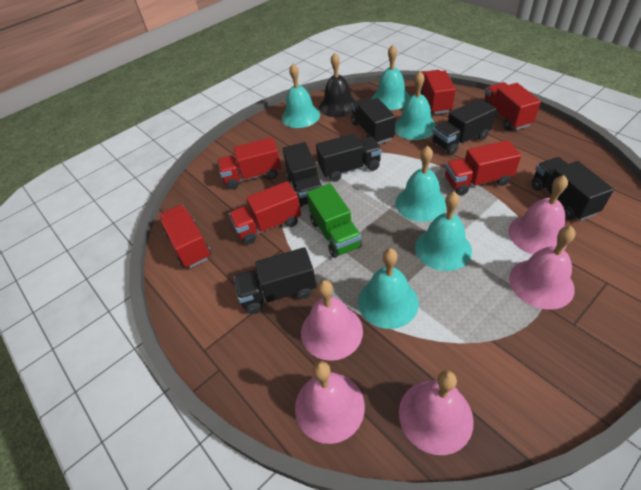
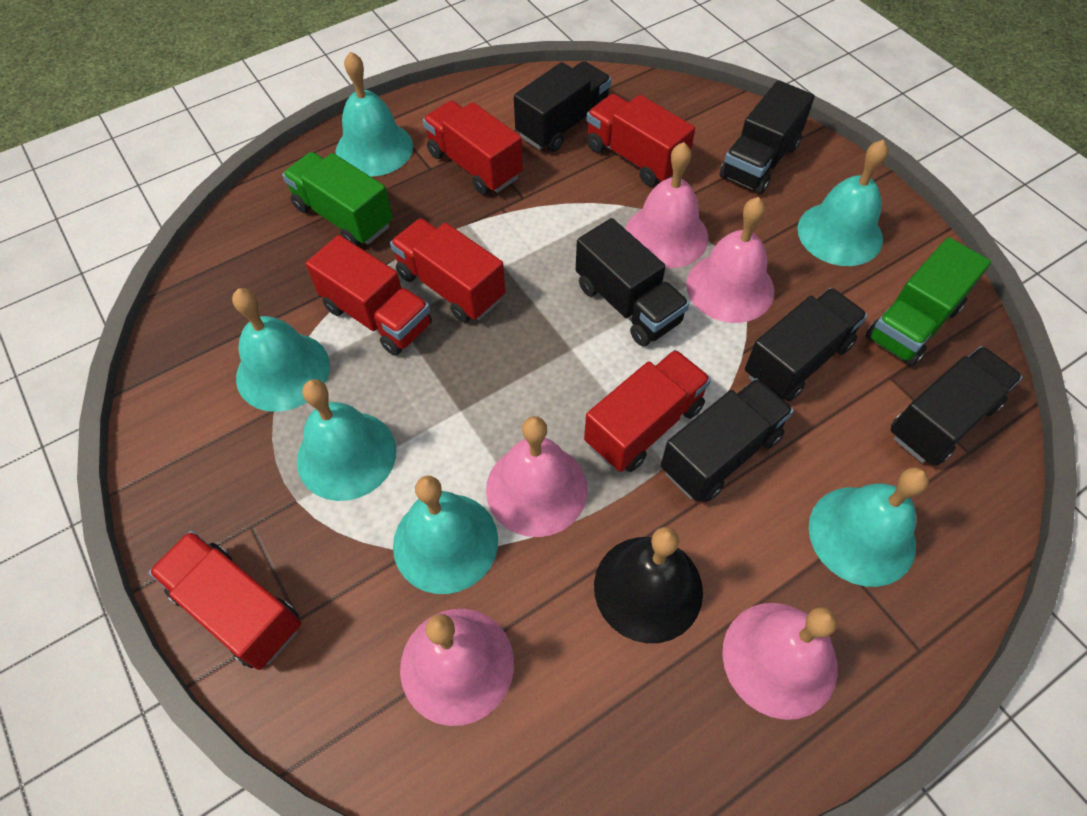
green truck: 1 -> 2

